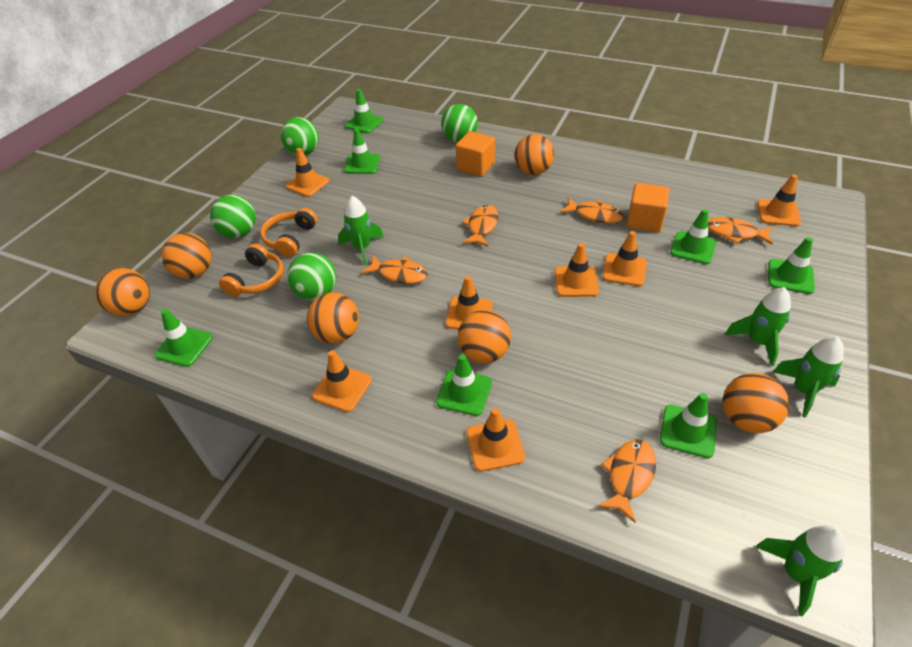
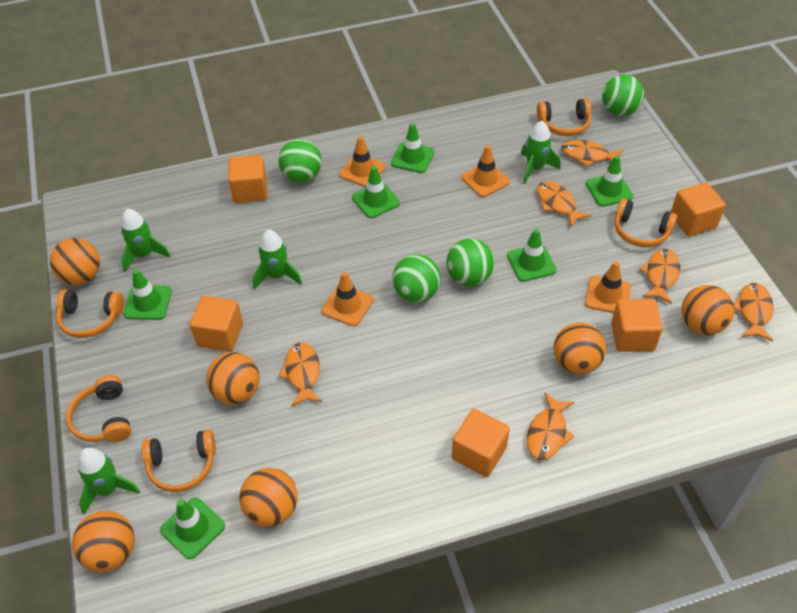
green traffic cone: 7 -> 6
orange cube: 2 -> 5
orange fish: 5 -> 6
orange headphones: 2 -> 5
orange traffic cone: 7 -> 4

